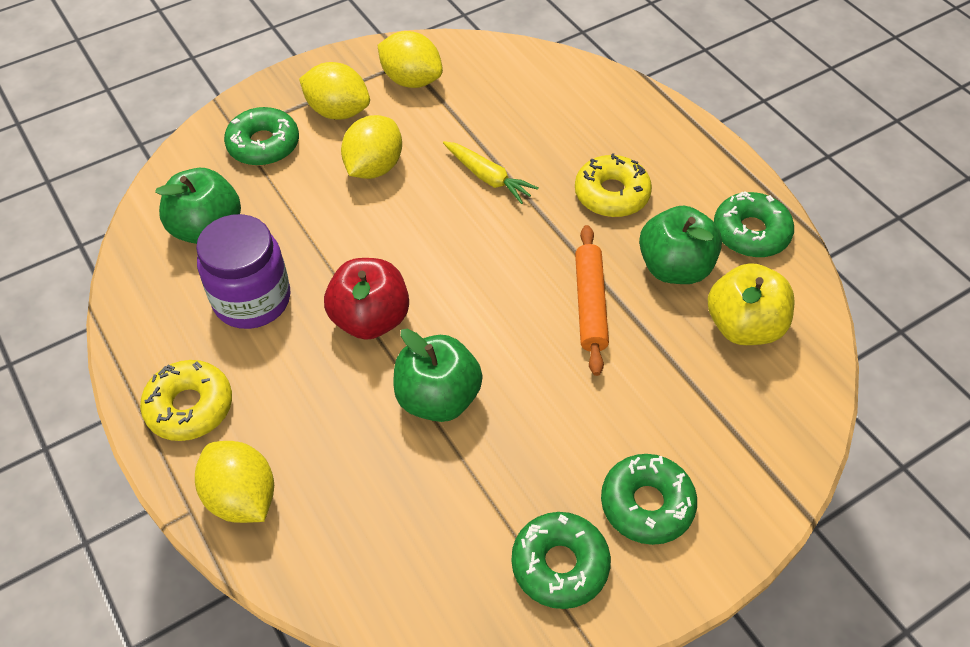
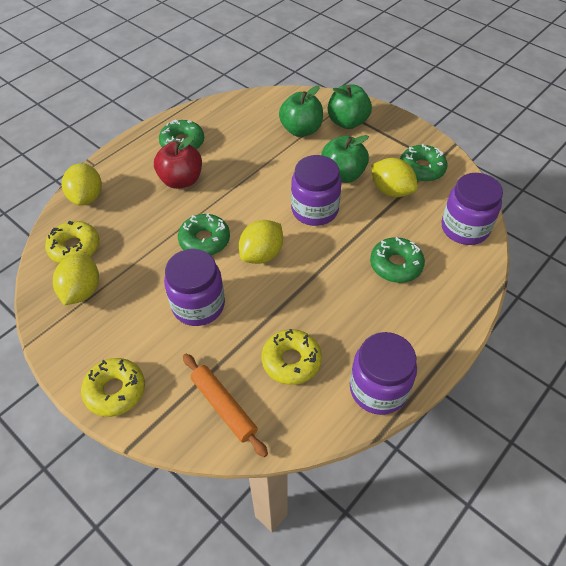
purple jar: 1 -> 4
yellow apple: 1 -> 0
yellow carrot: 1 -> 0
yellow donut: 2 -> 3

